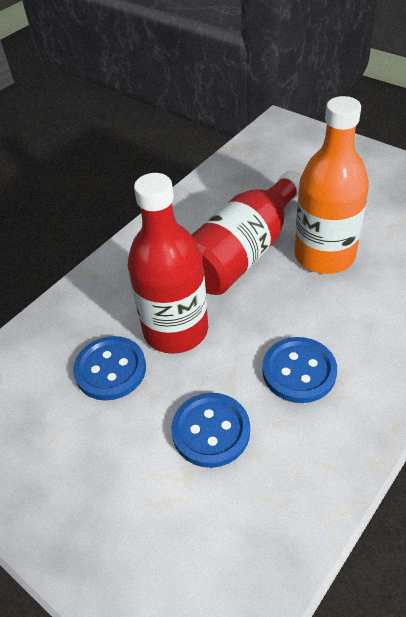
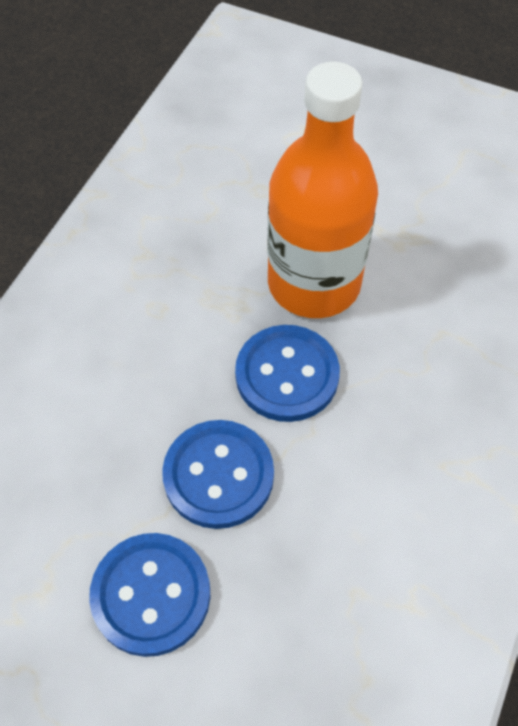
red bottle: 2 -> 0

